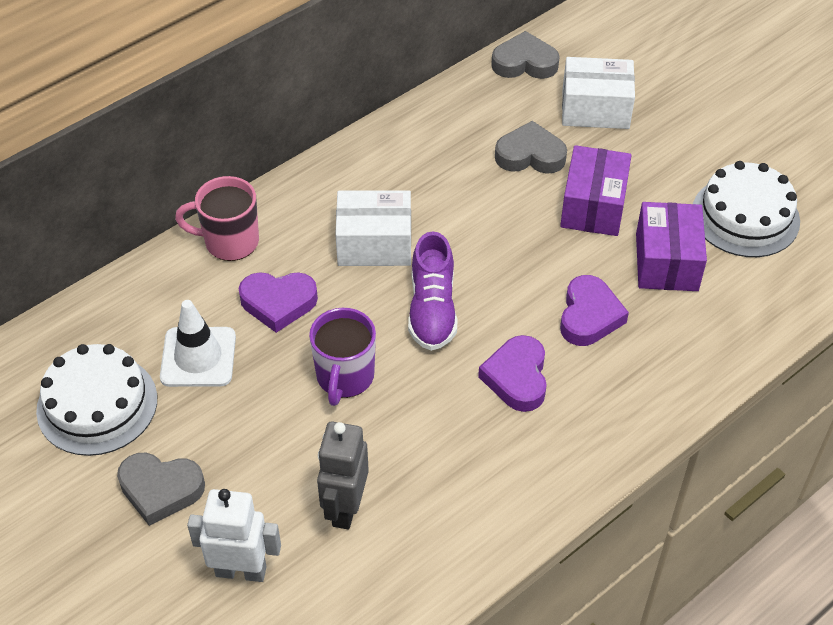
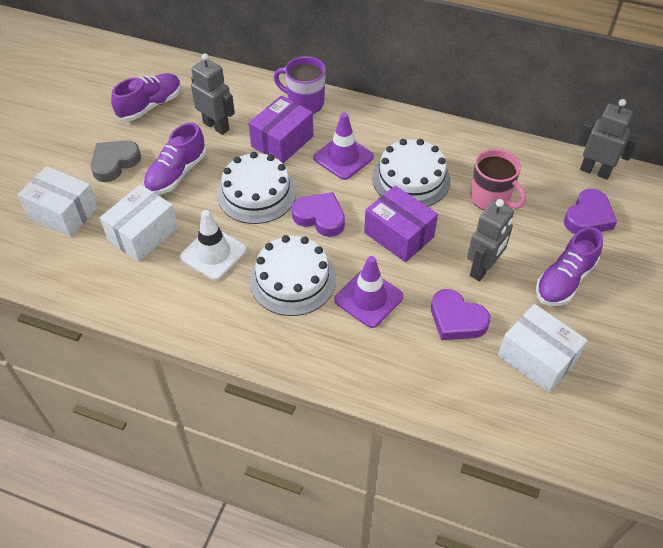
grey heart: 3 -> 1
grey robot: 1 -> 3
purple shoe: 1 -> 3
purple traffic cone: 0 -> 2
white box: 2 -> 3
white cake: 2 -> 3
white robot: 1 -> 0

